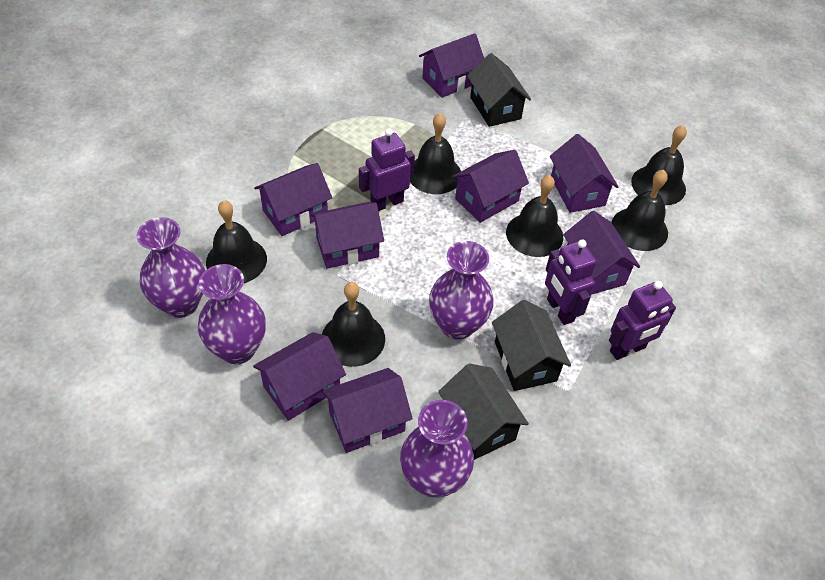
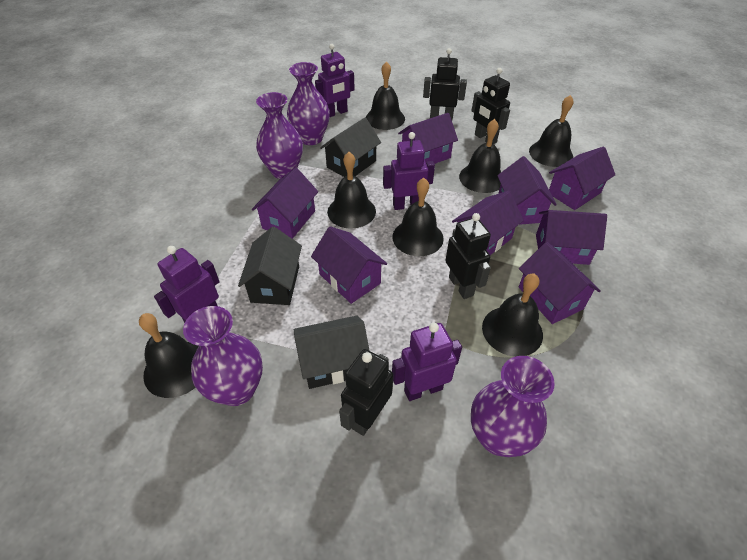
black bell: 6 -> 7
black robot: 0 -> 4
purple robot: 3 -> 4

